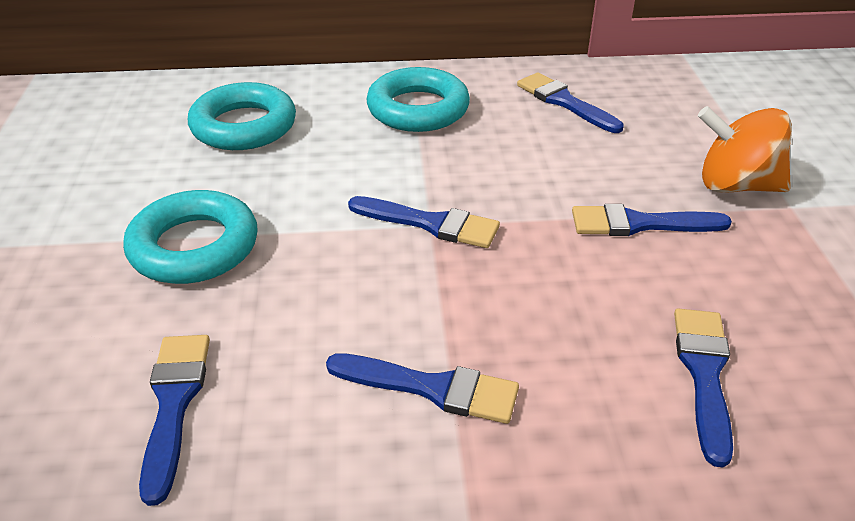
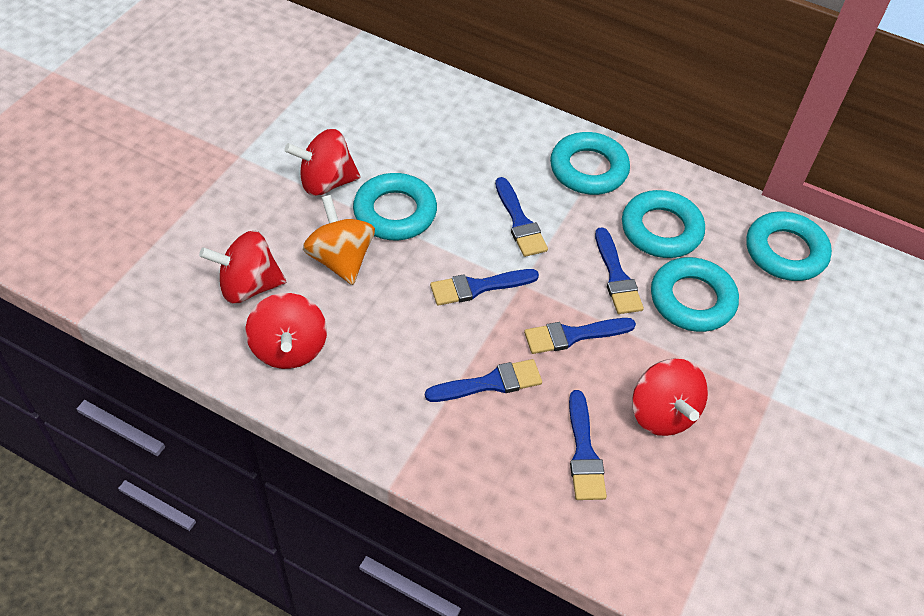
red spinning top: 0 -> 4
turquoise ring: 3 -> 5

